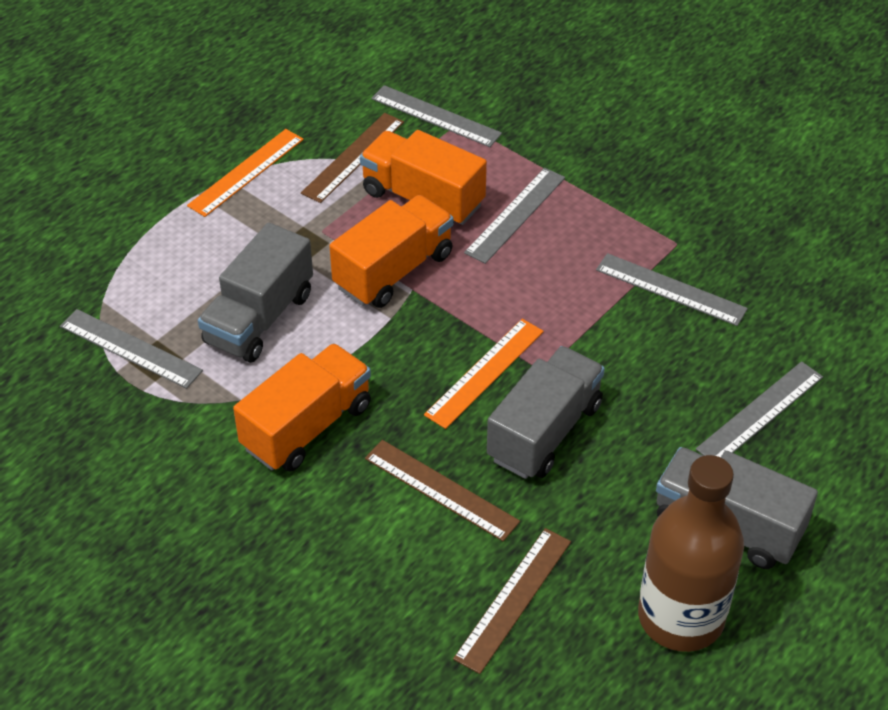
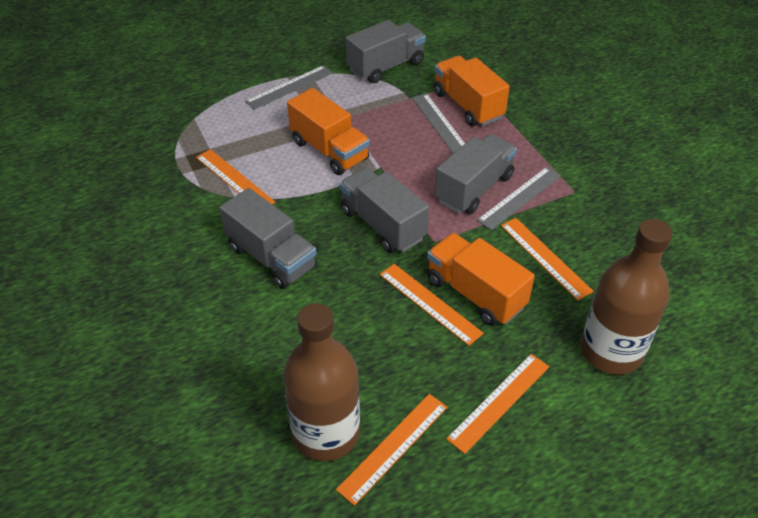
brown bottle: 1 -> 2
brown ruler: 3 -> 0
grey ruler: 5 -> 3
grey truck: 3 -> 4
orange ruler: 2 -> 5

